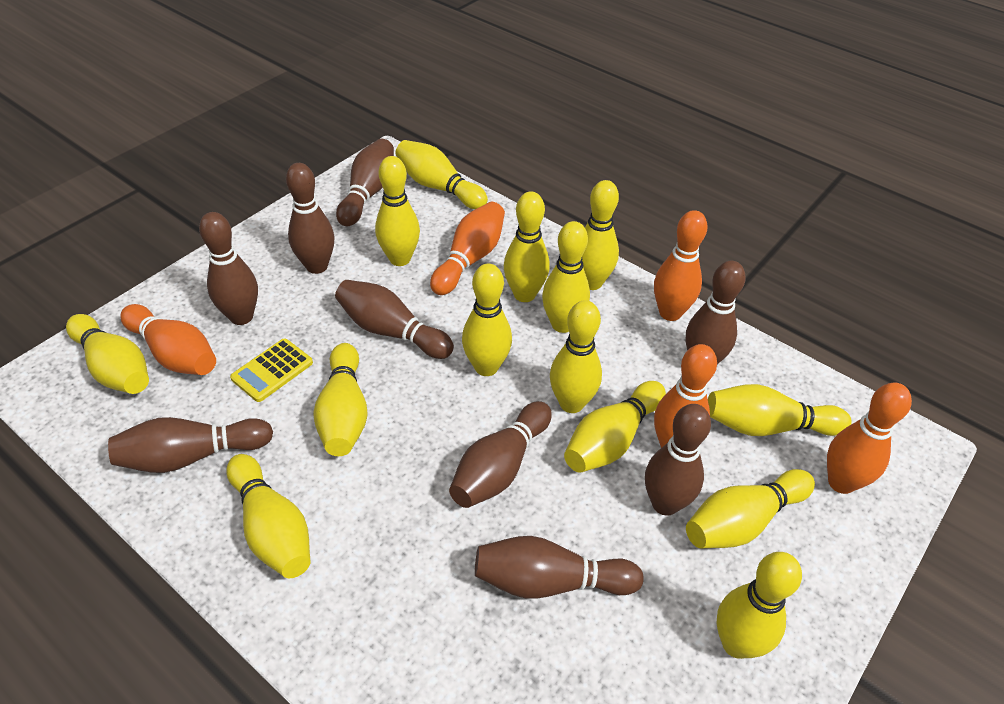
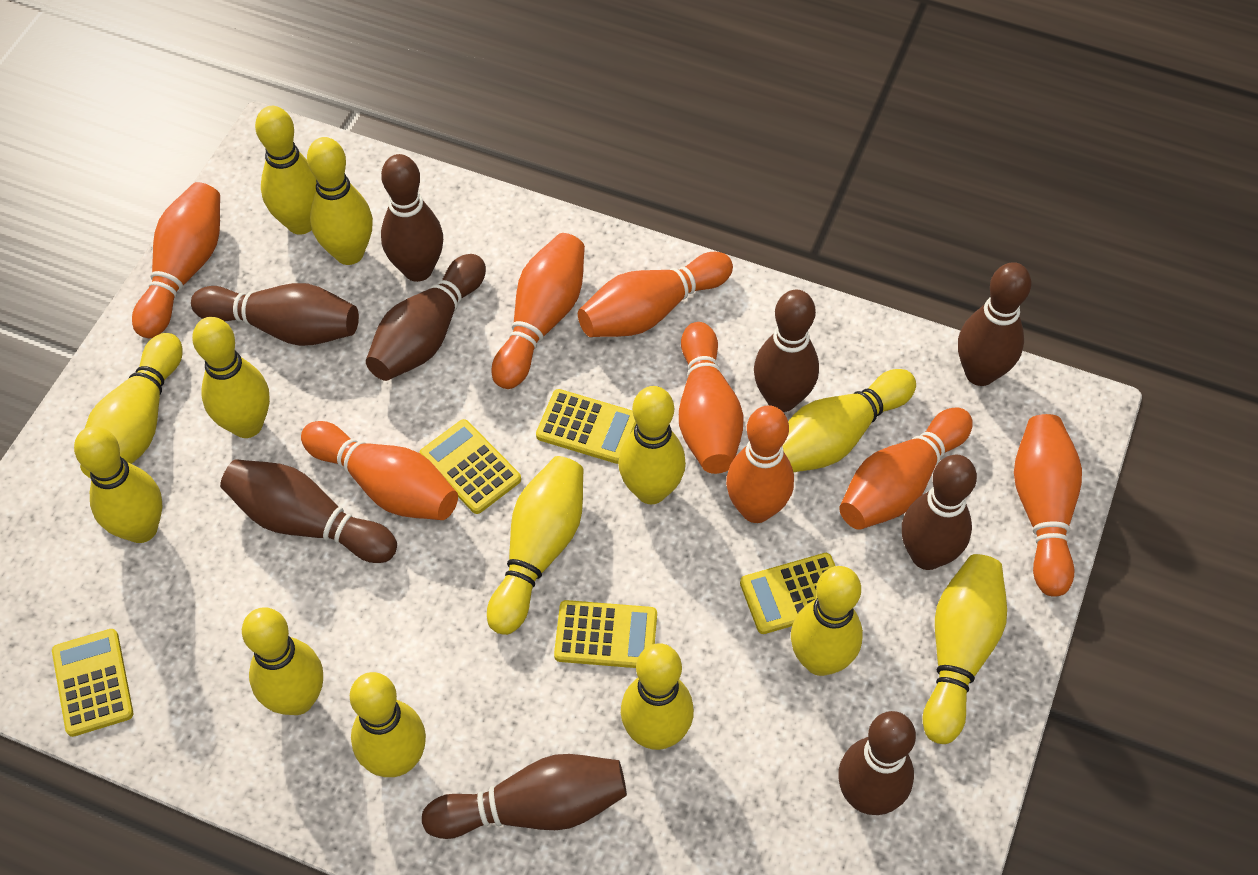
orange bowling pin: 5 -> 8
yellow bowling pin: 14 -> 13
yellow calculator: 1 -> 5

